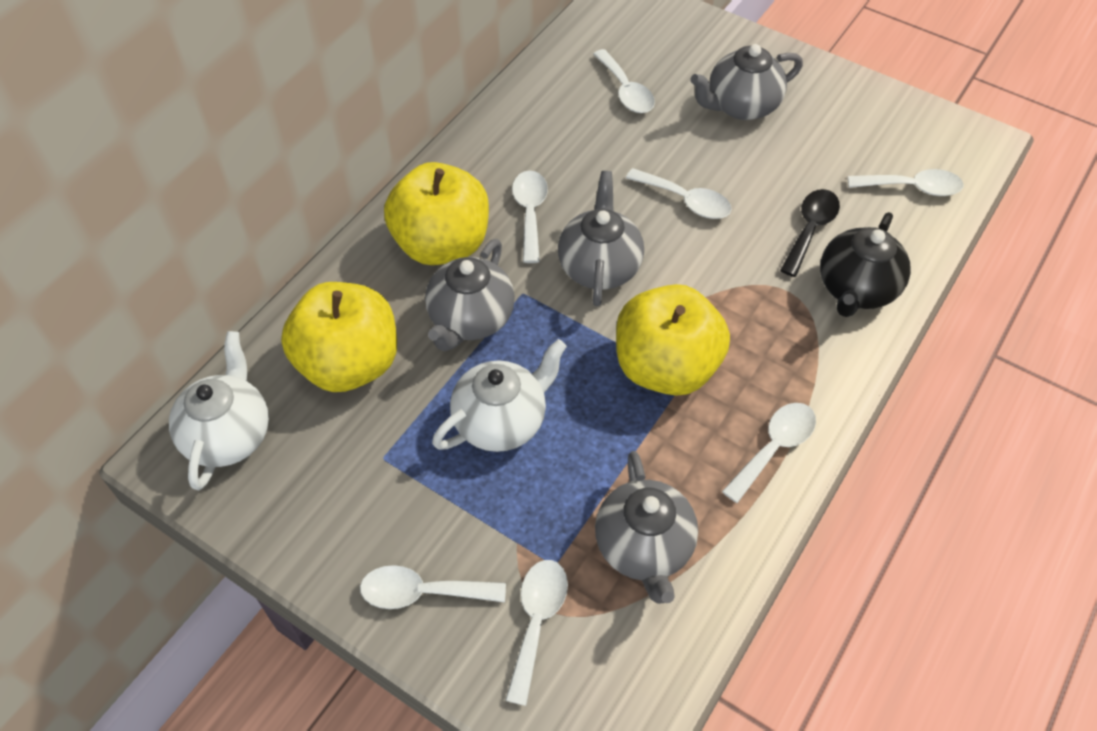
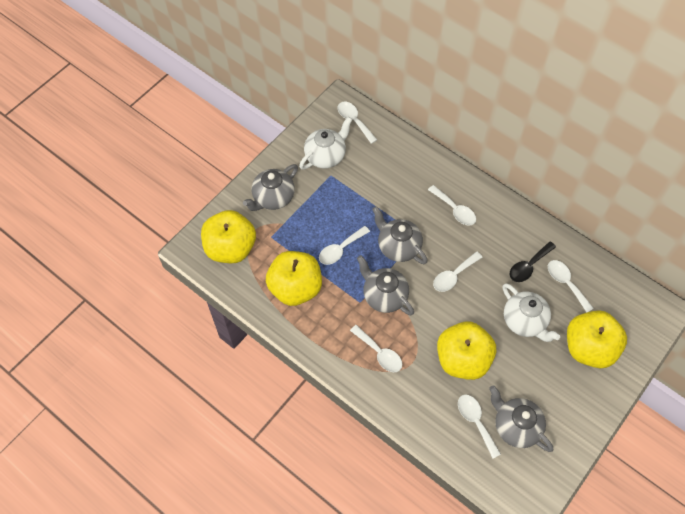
black teapot: 1 -> 0
yellow apple: 3 -> 4

